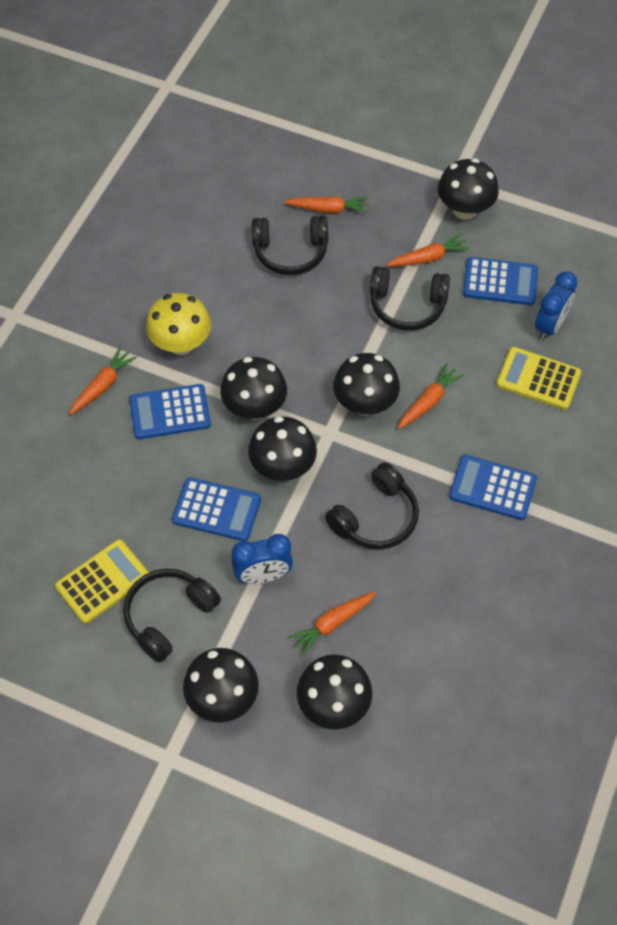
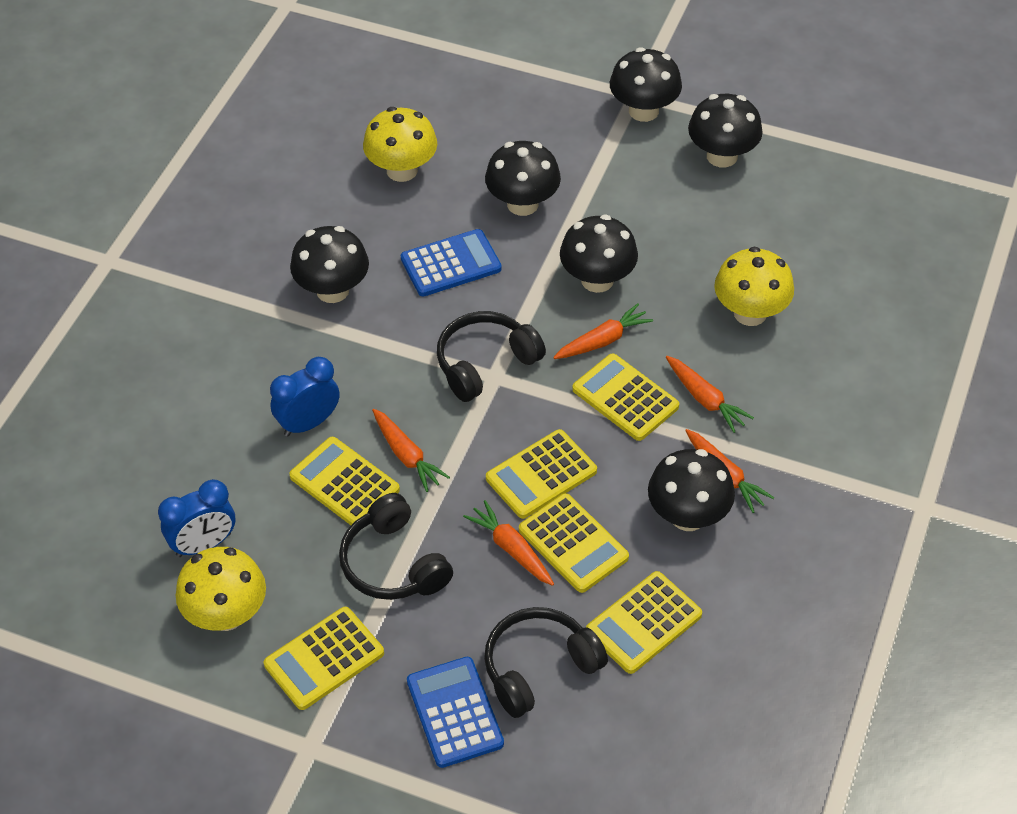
black headphones: 4 -> 3
blue calculator: 4 -> 2
yellow calculator: 2 -> 6
yellow mushroom: 1 -> 3

